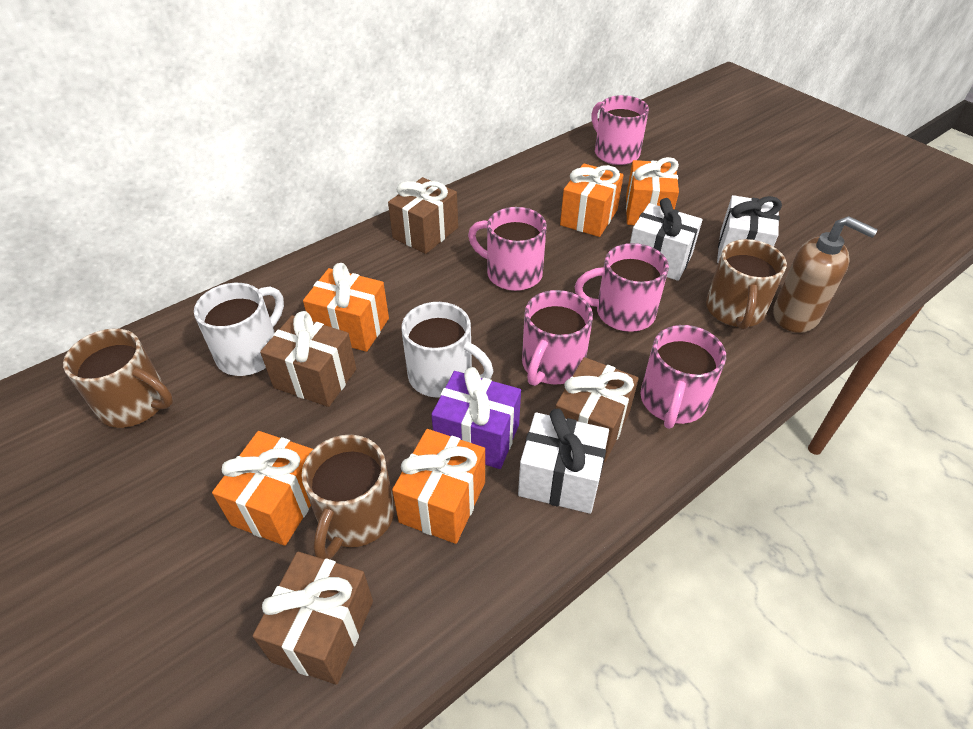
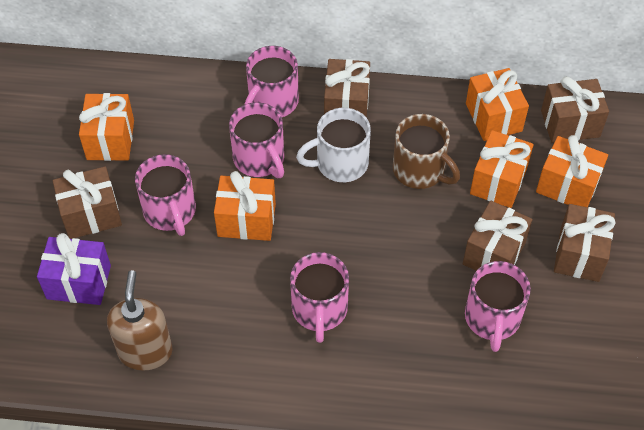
brown gift: 4 -> 5
brown mug: 3 -> 1
white gift: 3 -> 0
white mug: 2 -> 1

